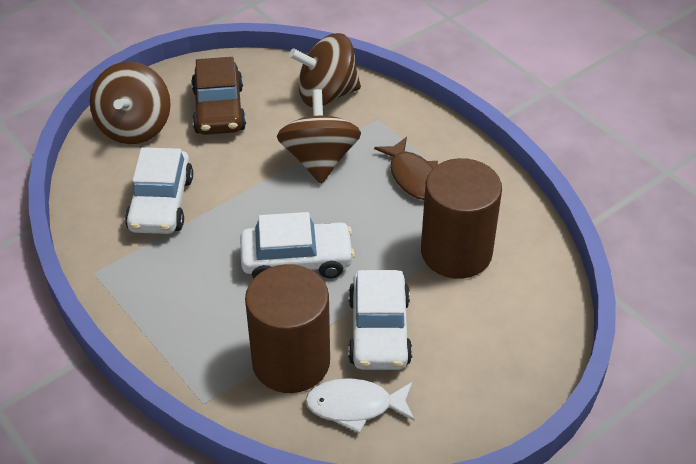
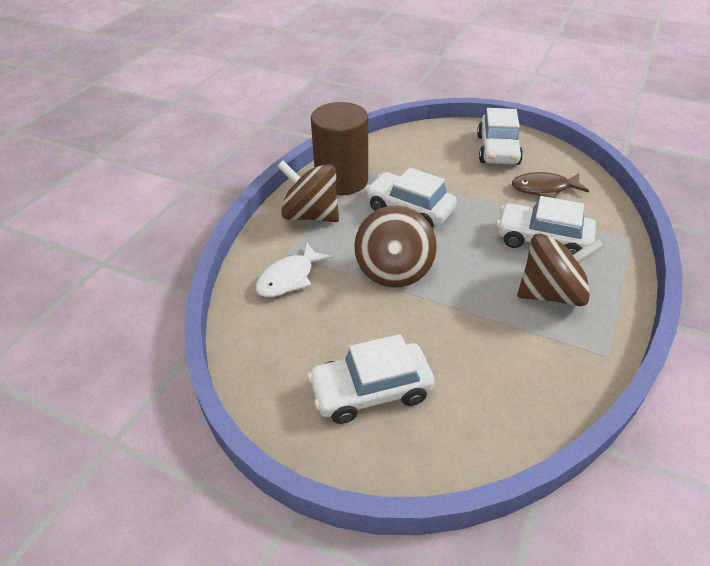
brown car: 1 -> 0
brown cylinder: 2 -> 1
white car: 3 -> 4

